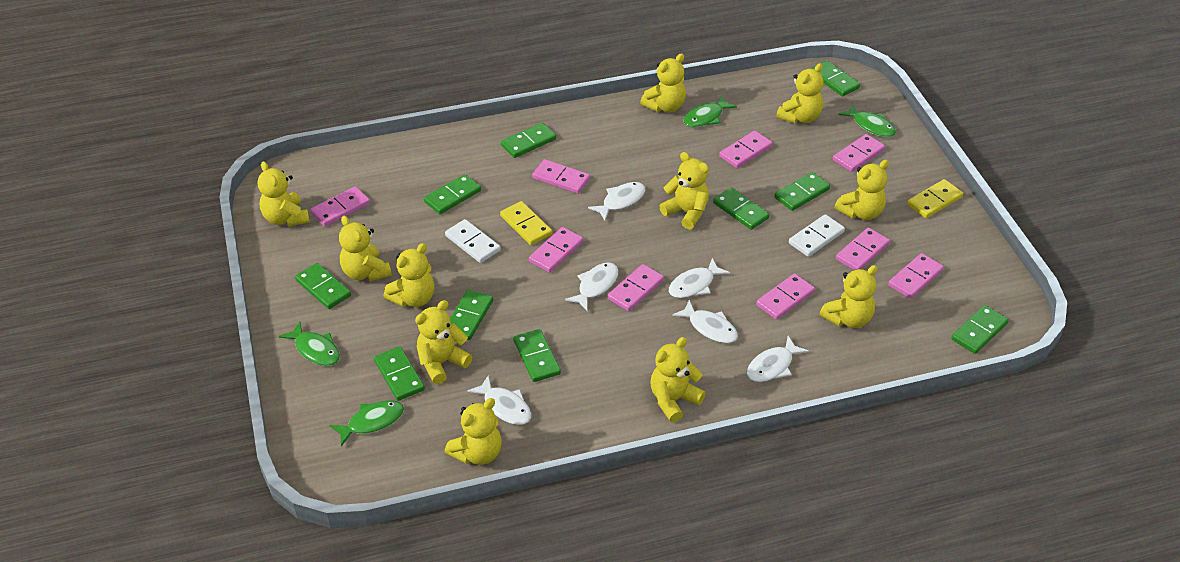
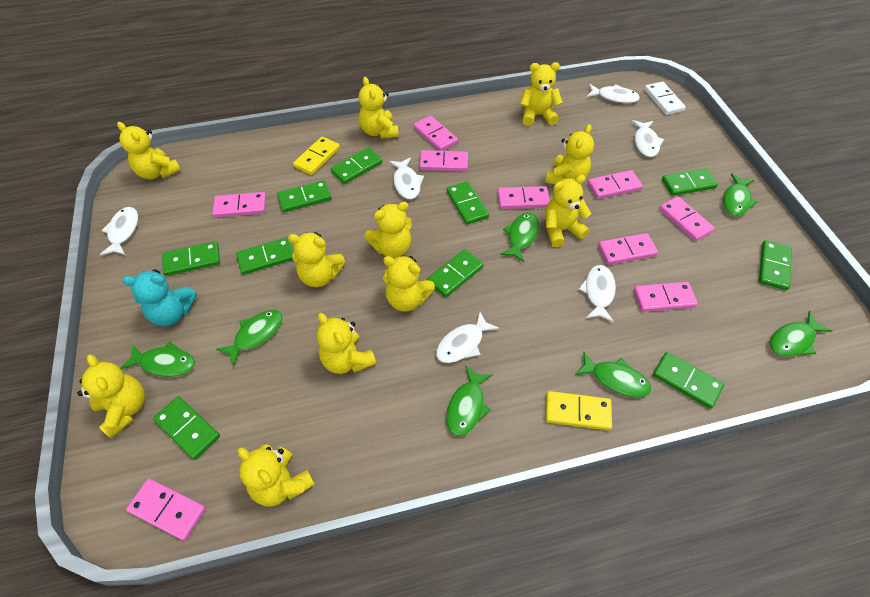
green fish: 4 -> 7
turquoise teddy bear: 0 -> 1
white domino: 2 -> 1

